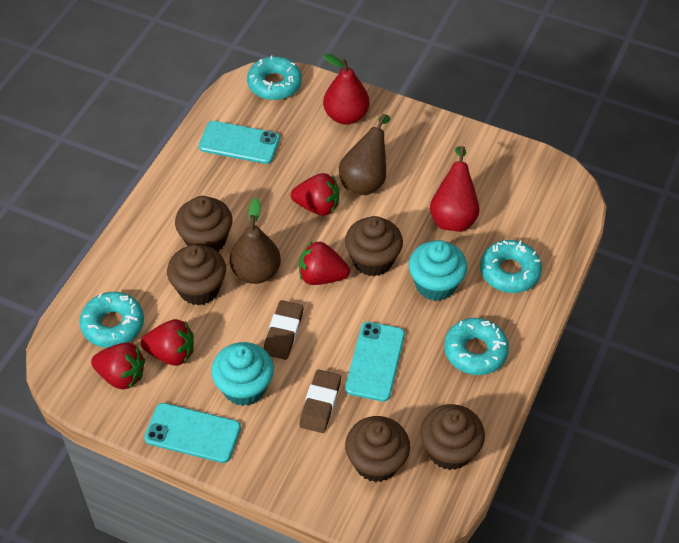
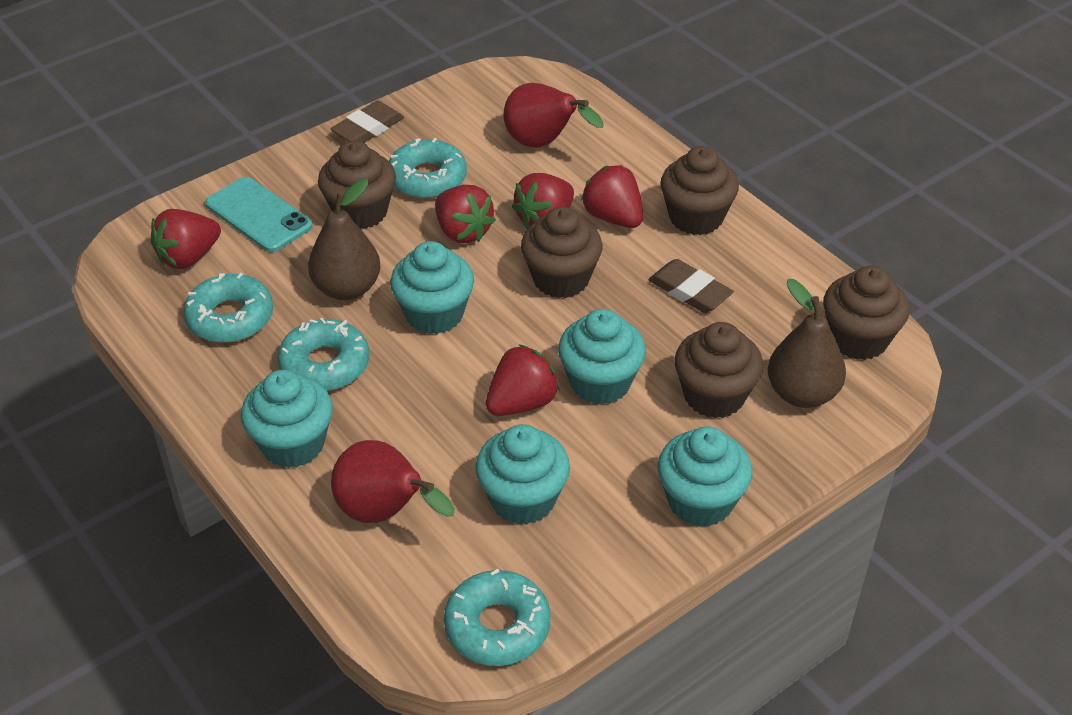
red strawberry: 4 -> 5
turquoise cupcake: 2 -> 5
turquoise phone: 3 -> 1

